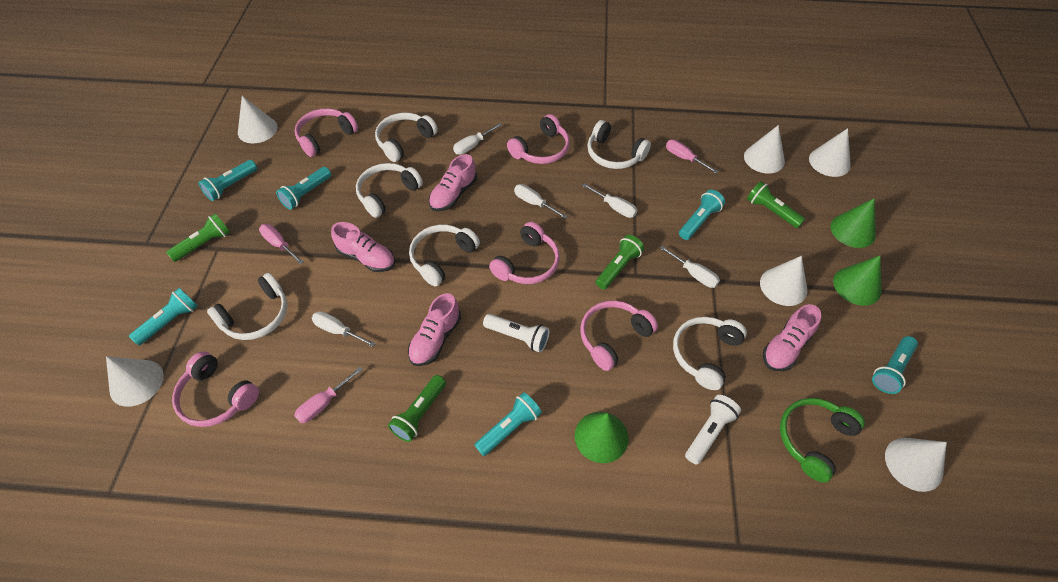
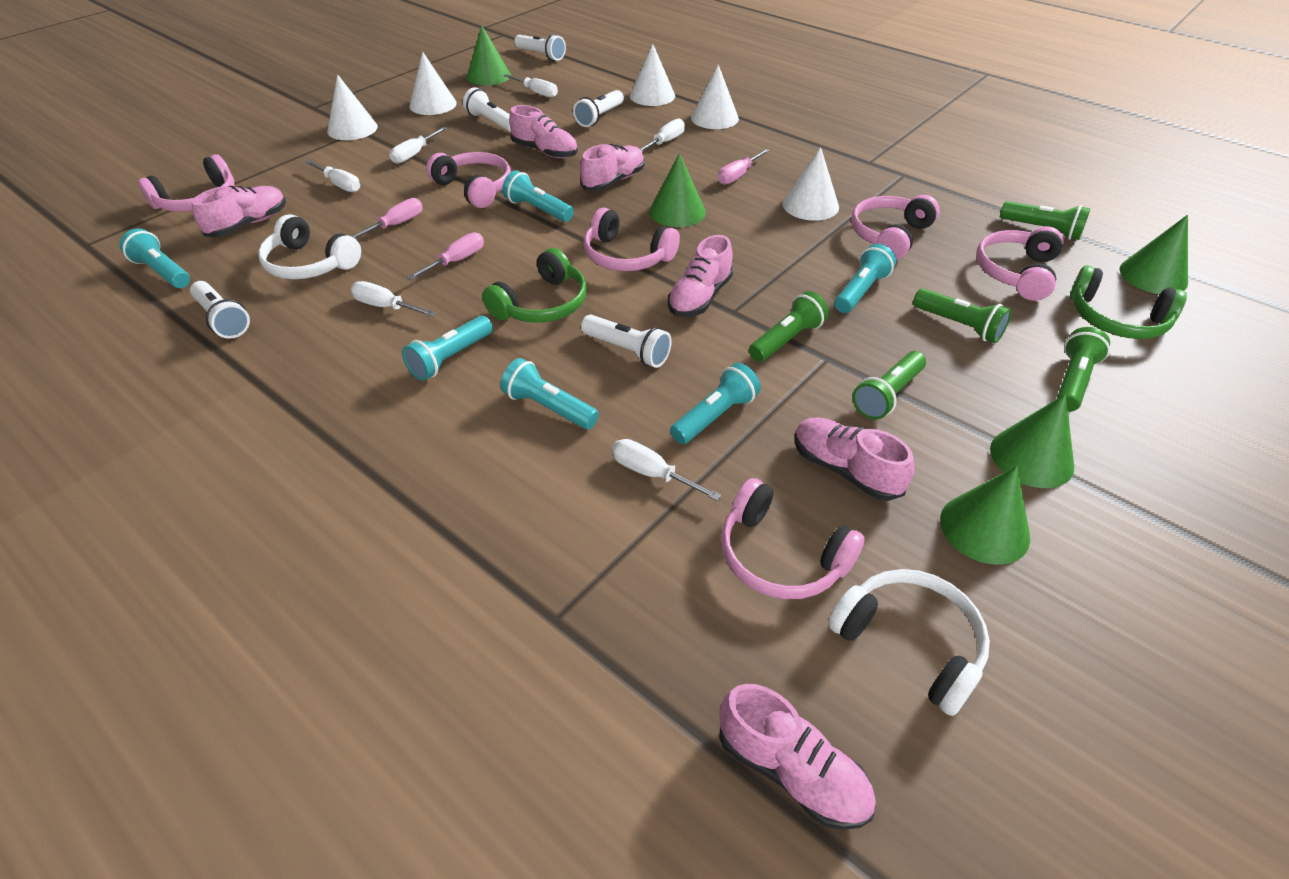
green cone: 3 -> 5
green flashlight: 4 -> 5
green headphones: 1 -> 2
pink headphones: 5 -> 6
pink shoe: 4 -> 6
white cone: 6 -> 5
white flashlight: 2 -> 5
white headphones: 6 -> 2
white screwdriver: 5 -> 6

